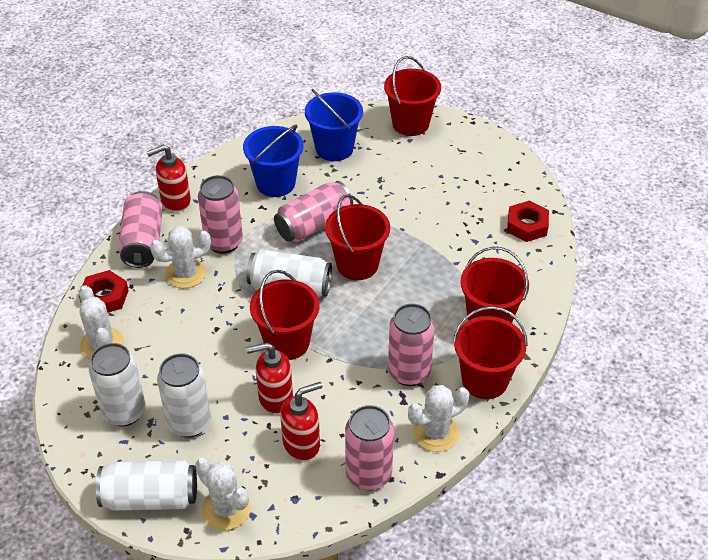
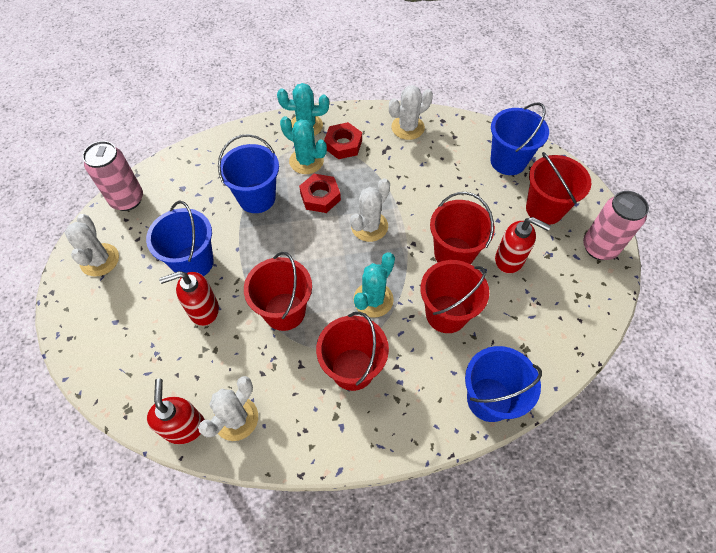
blue bucket: 2 -> 4
pink can: 5 -> 2
turquoise cactus: 0 -> 3
white can: 4 -> 0

